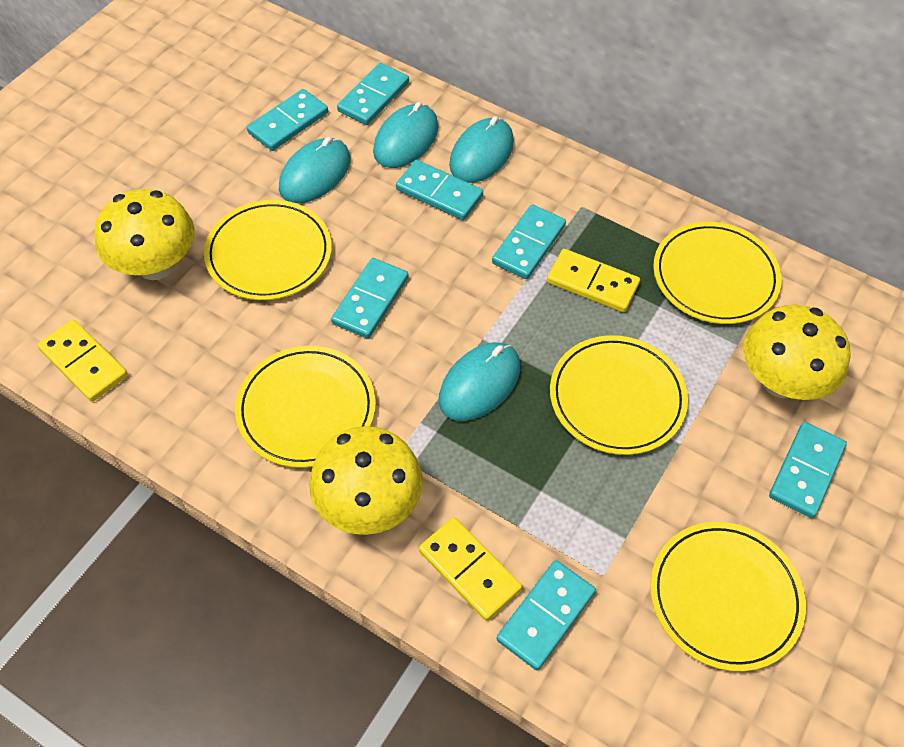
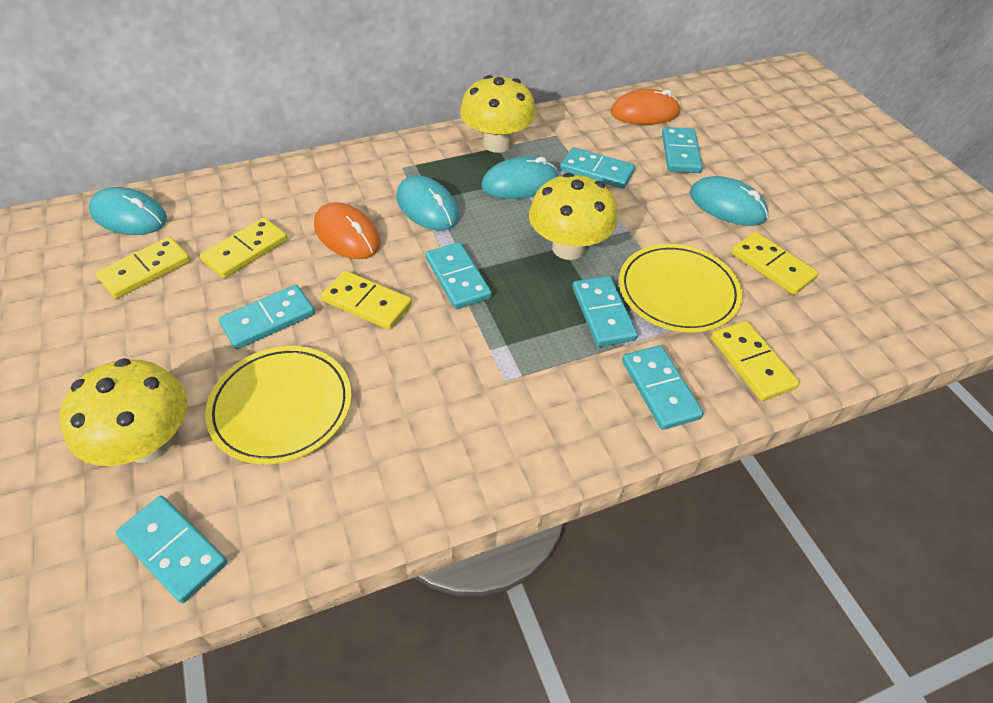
orange mouse: 0 -> 2
yellow domino: 3 -> 5
yellow plate: 5 -> 2

